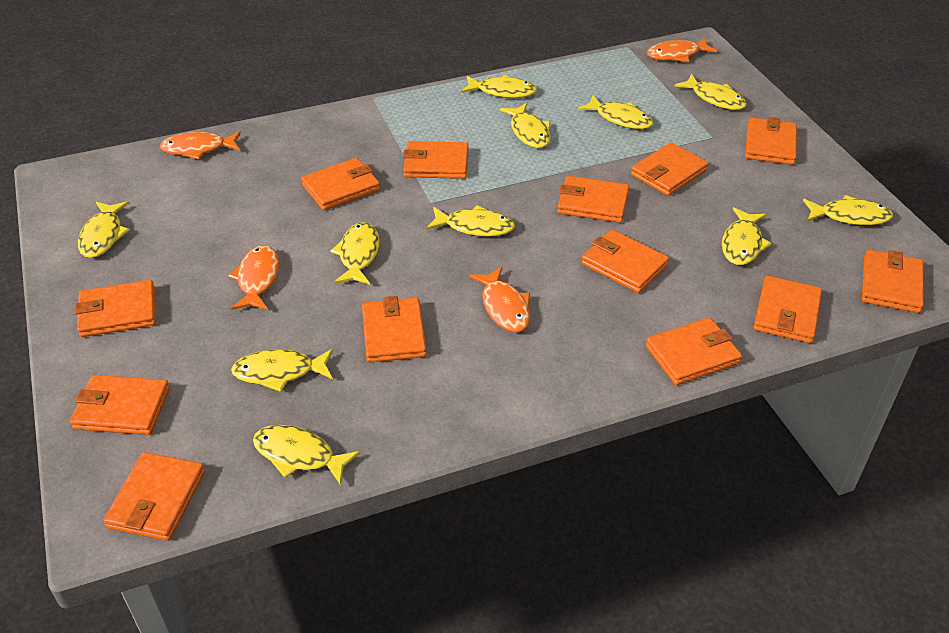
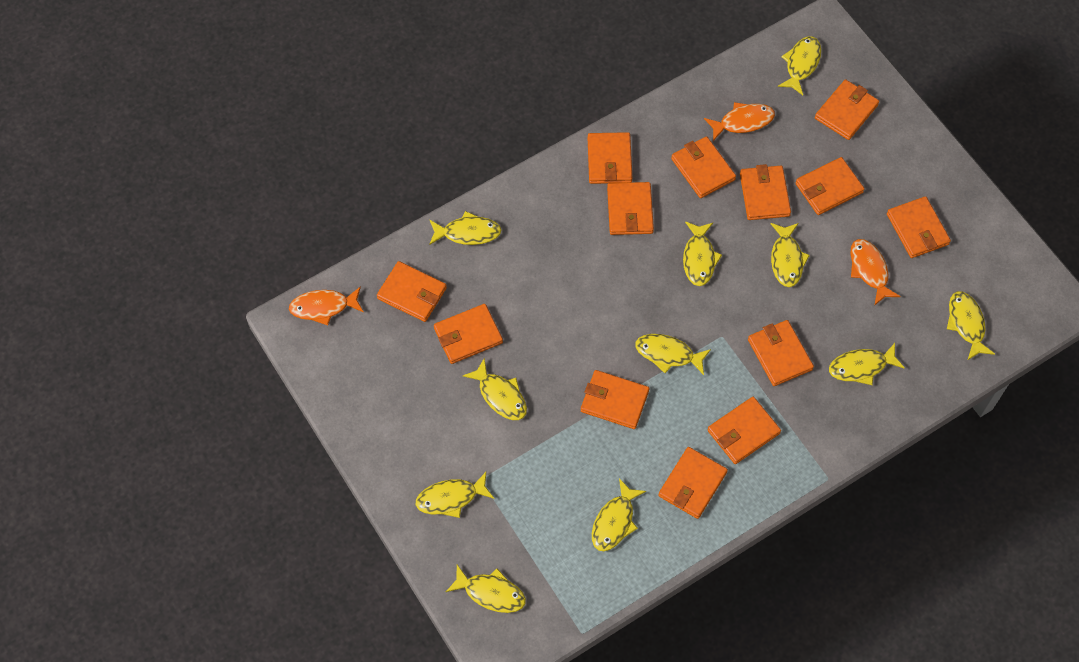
orange fish: 4 -> 3

